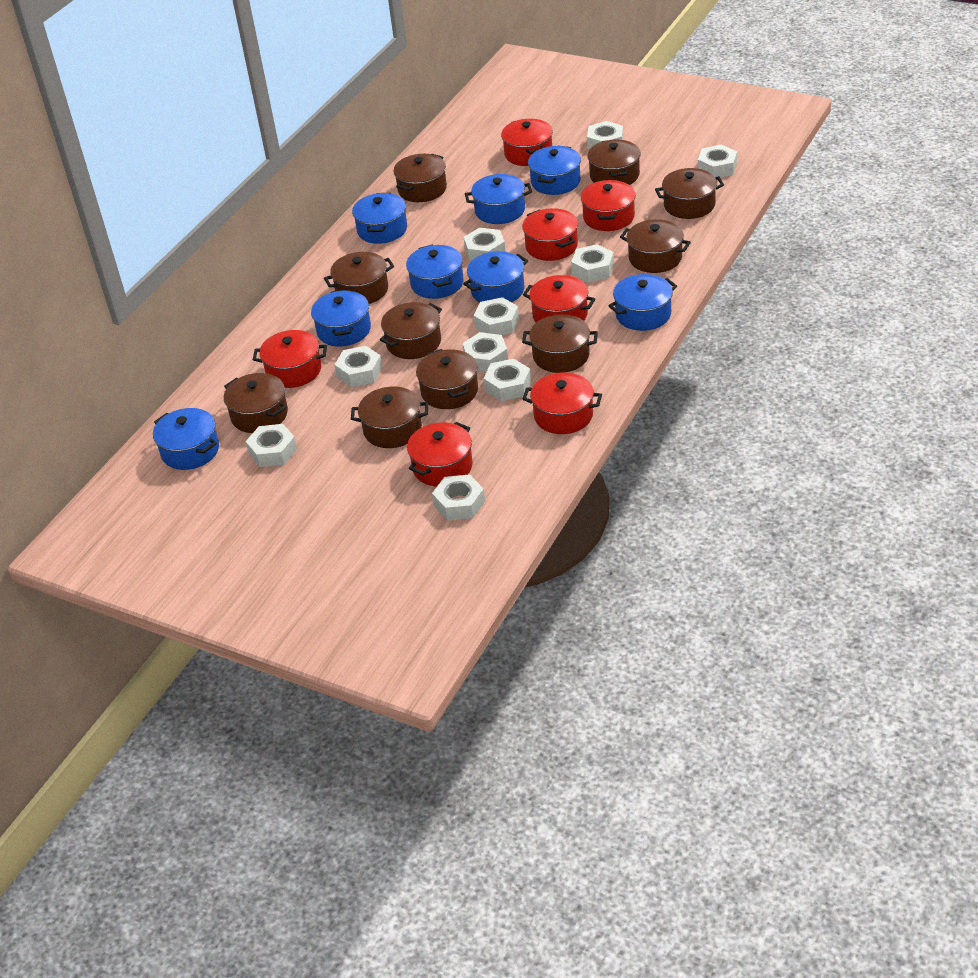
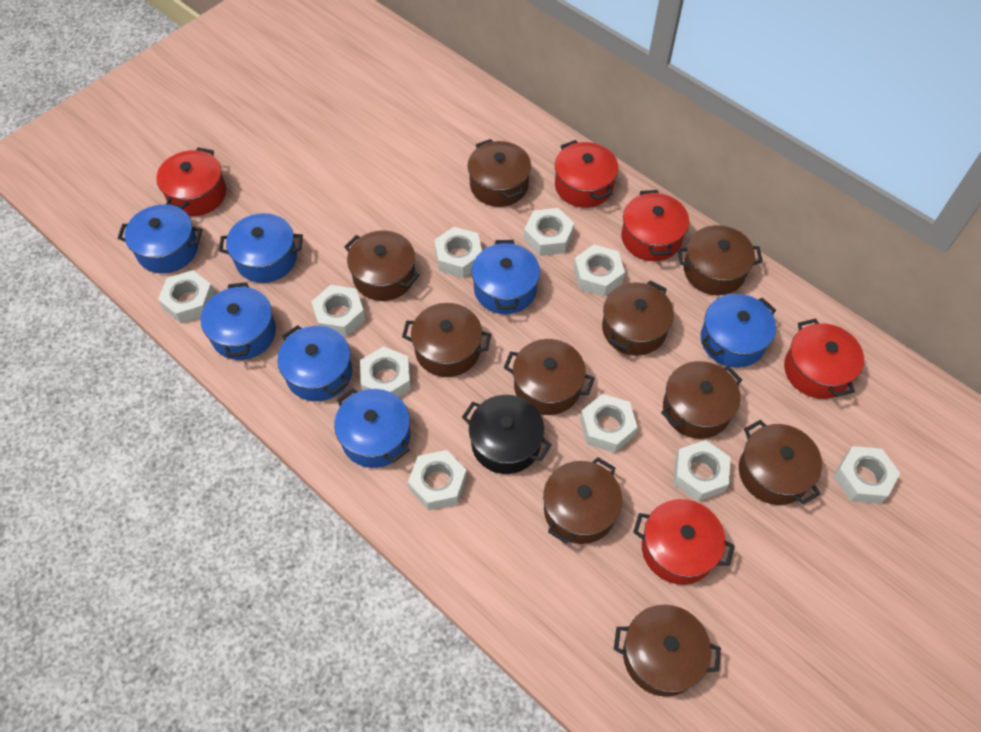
black pot: 0 -> 1
blue pot: 8 -> 7
red pot: 7 -> 5

